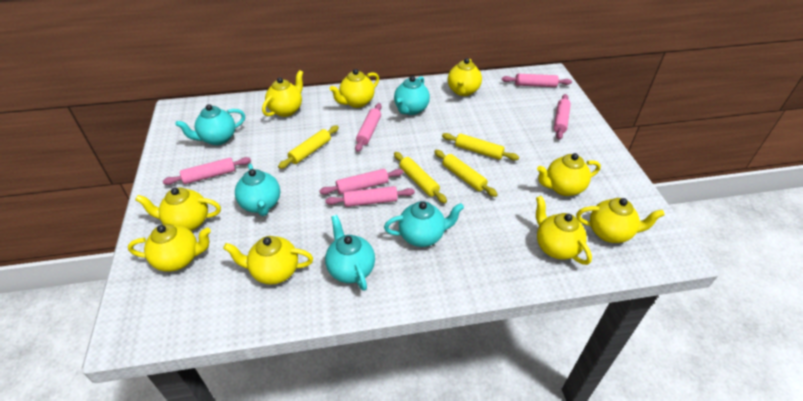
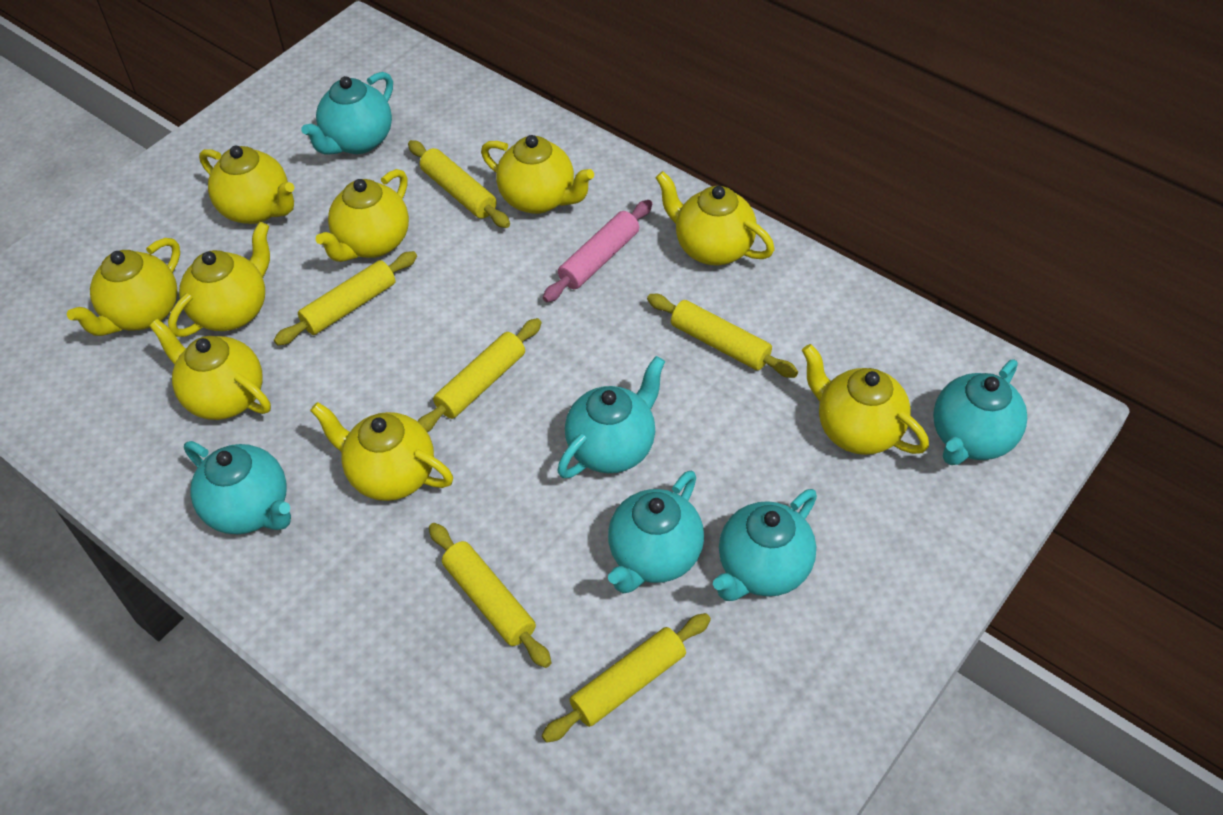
pink rolling pin: 6 -> 1
turquoise teapot: 5 -> 6
yellow rolling pin: 4 -> 6

